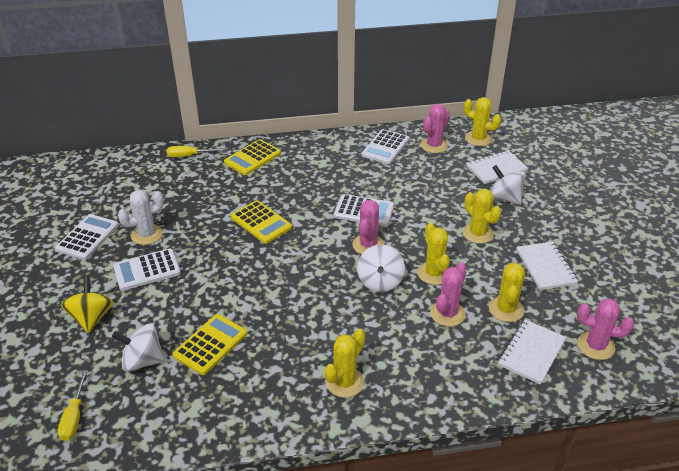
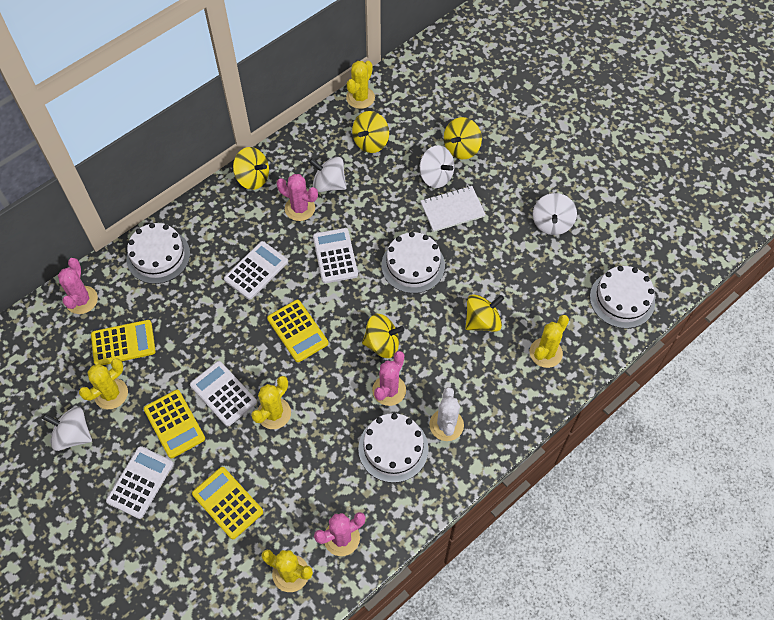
white cake: 0 -> 4
white notebook: 3 -> 1
white spinning top: 3 -> 4
yellow calculator: 3 -> 4
yellow screwdriver: 2 -> 0
yellow spinning top: 1 -> 5

